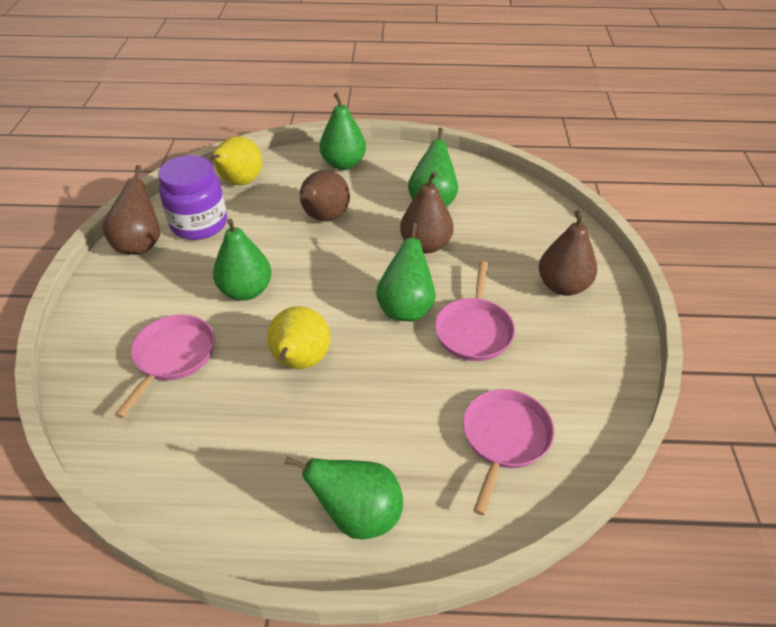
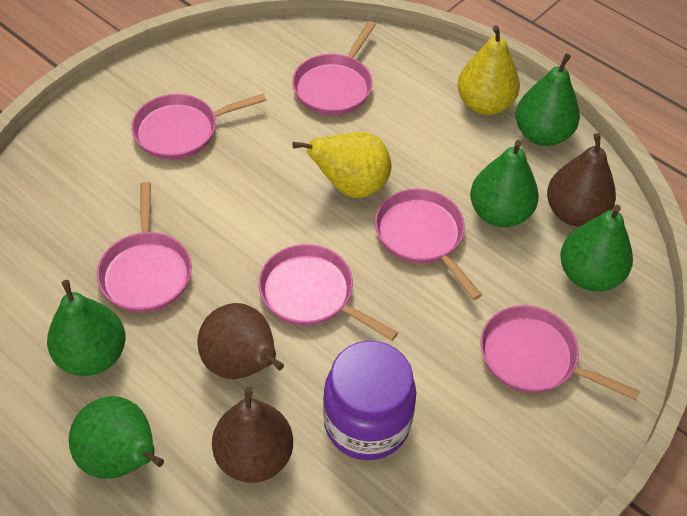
brown pear: 4 -> 3
pink pan: 3 -> 6

